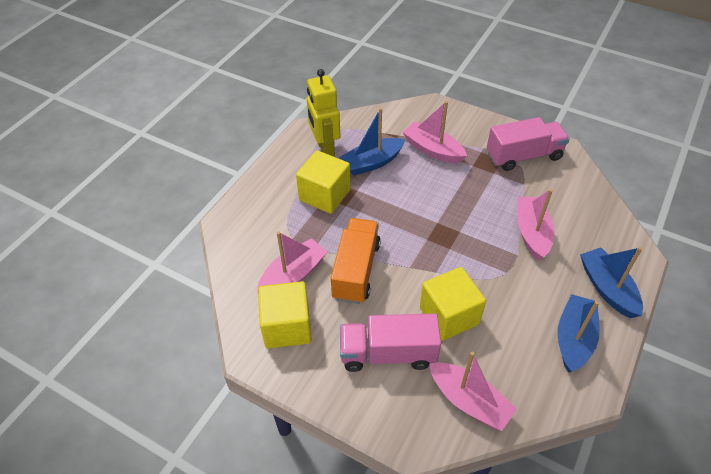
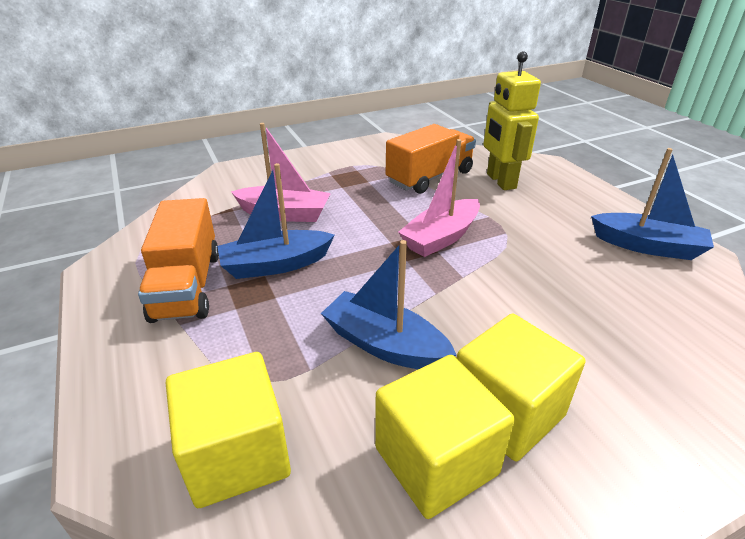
orange truck: 1 -> 2
pink boat: 4 -> 2
pink truck: 2 -> 0

